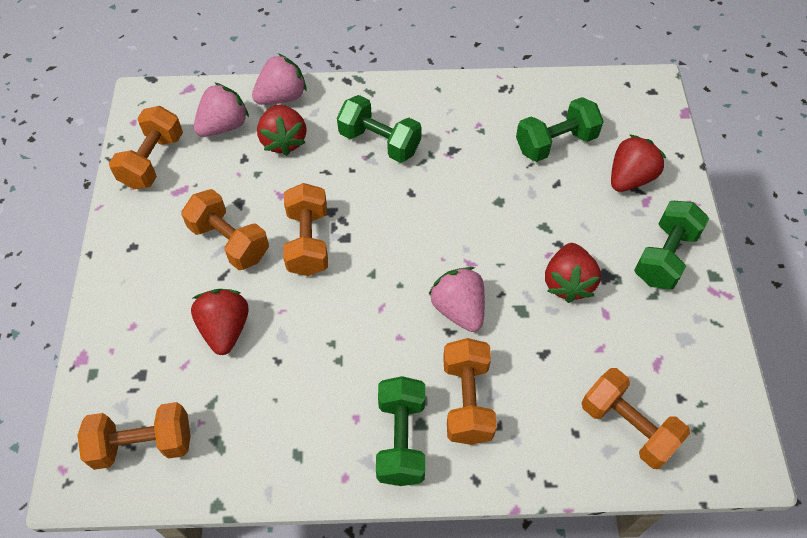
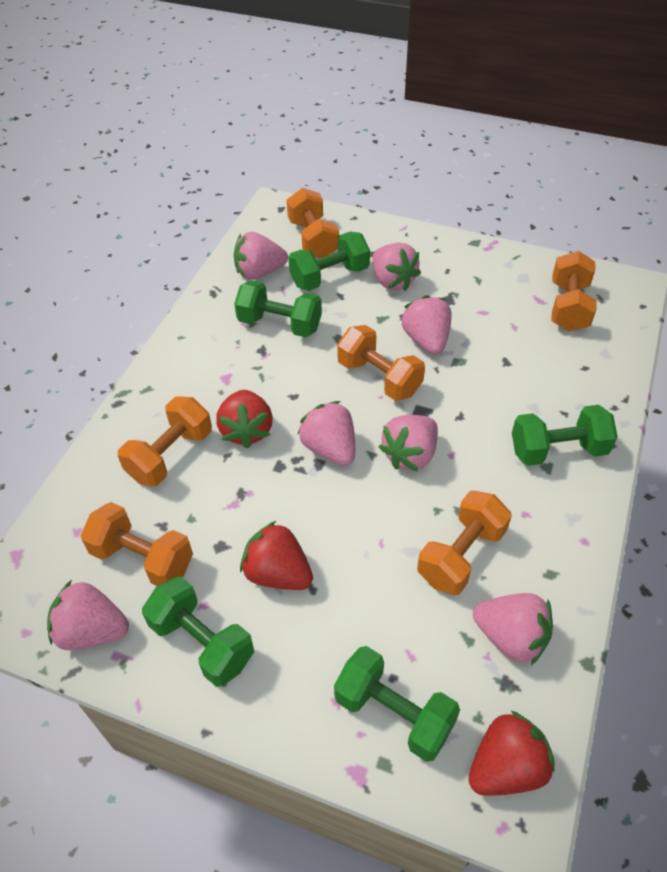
green dumbbell: 4 -> 5
pink strawberry: 3 -> 7
red strawberry: 4 -> 3

